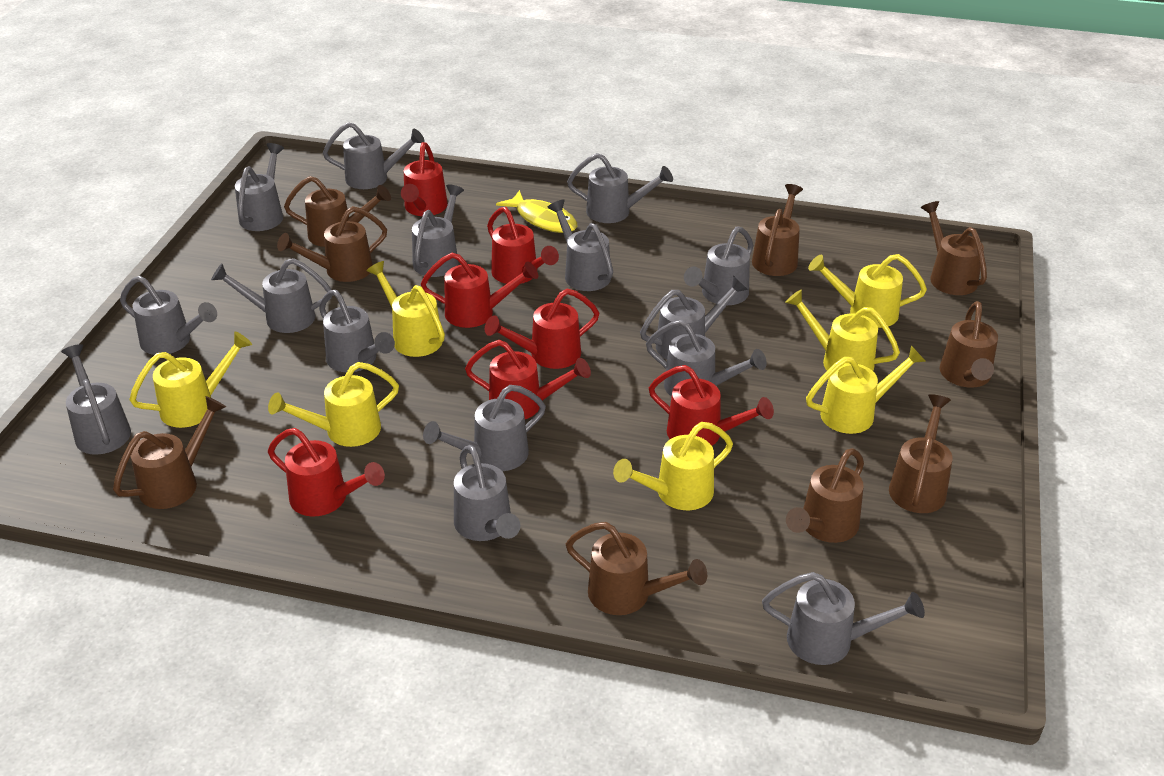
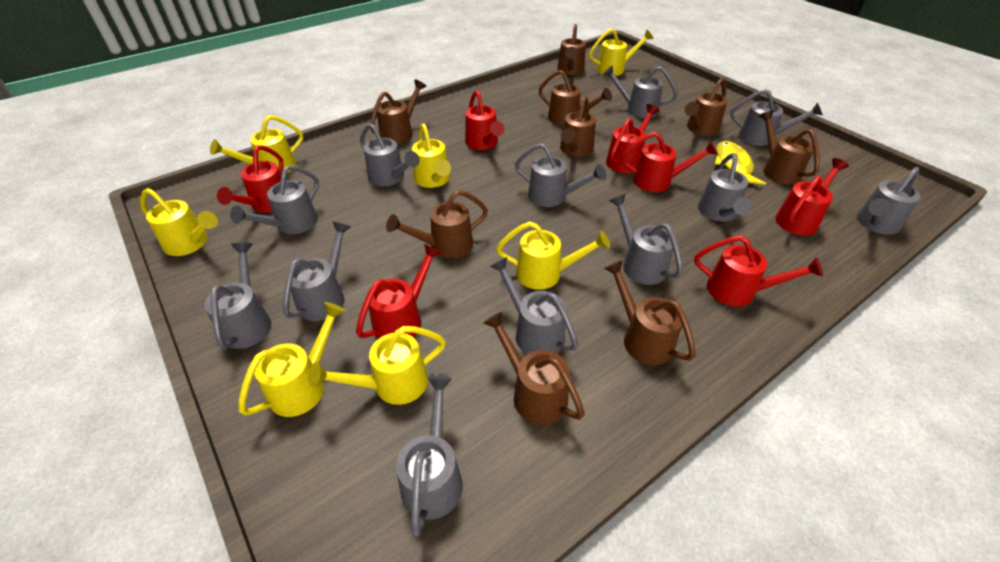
grey watering can: 15 -> 12

